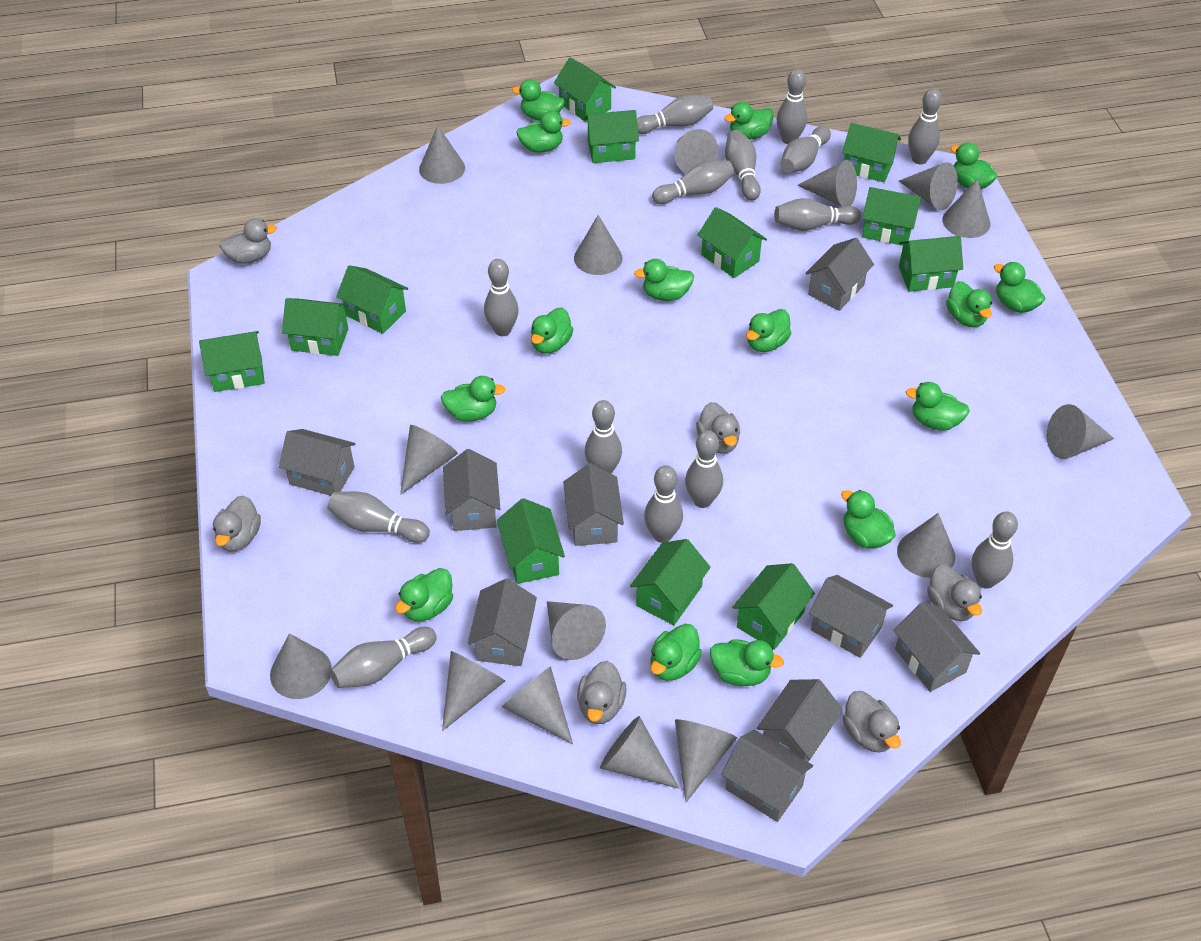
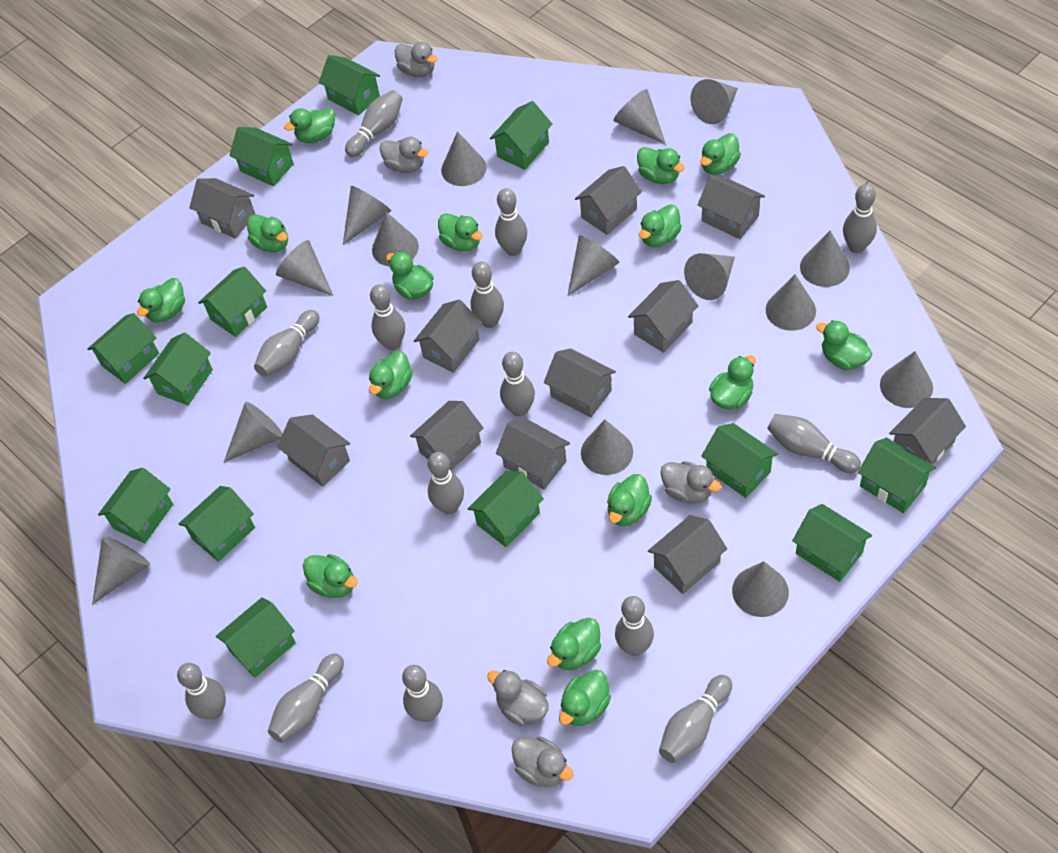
green house: 12 -> 13
grey duck: 6 -> 5
grey house: 9 -> 11

